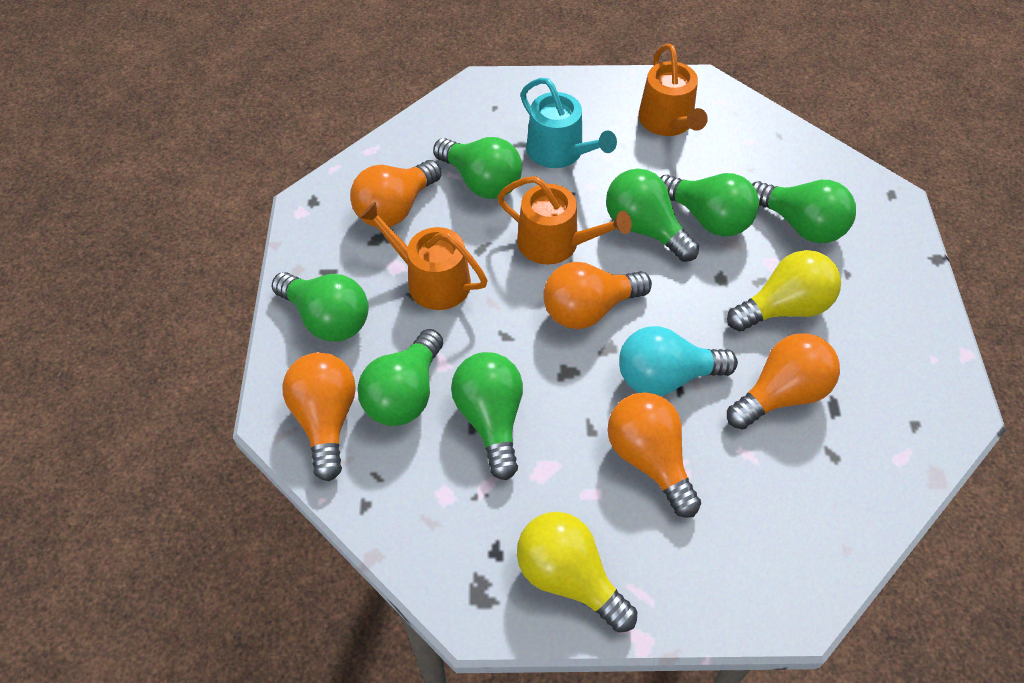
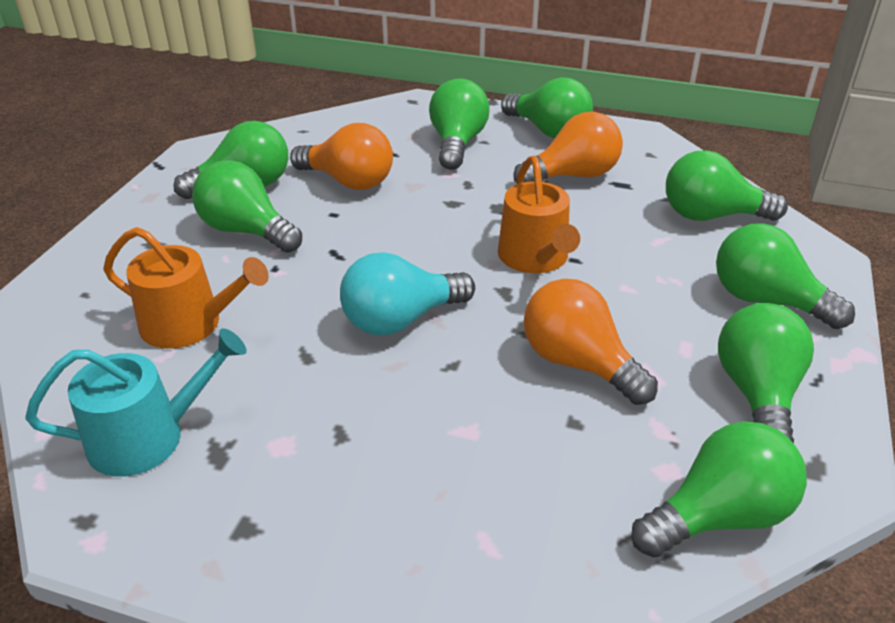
green light bulb: 7 -> 8
orange light bulb: 5 -> 3
orange watering can: 3 -> 2
yellow light bulb: 2 -> 0

